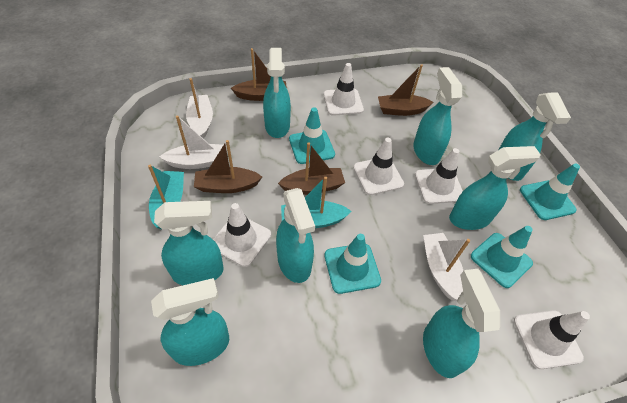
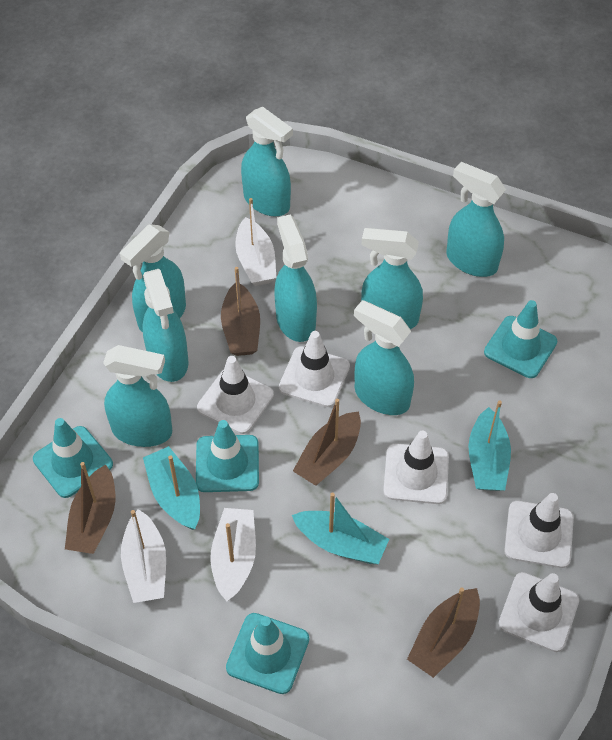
turquoise boat: 2 -> 3

